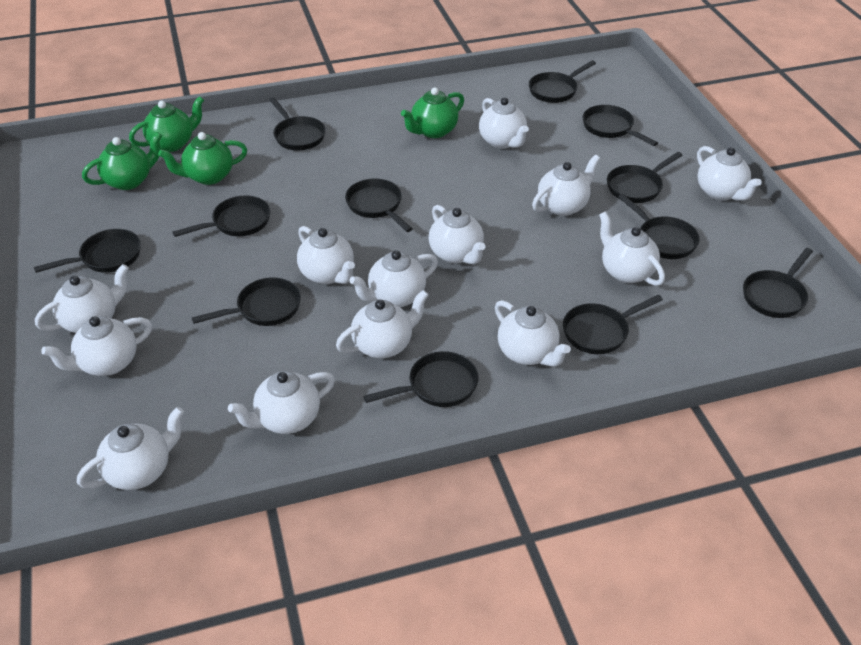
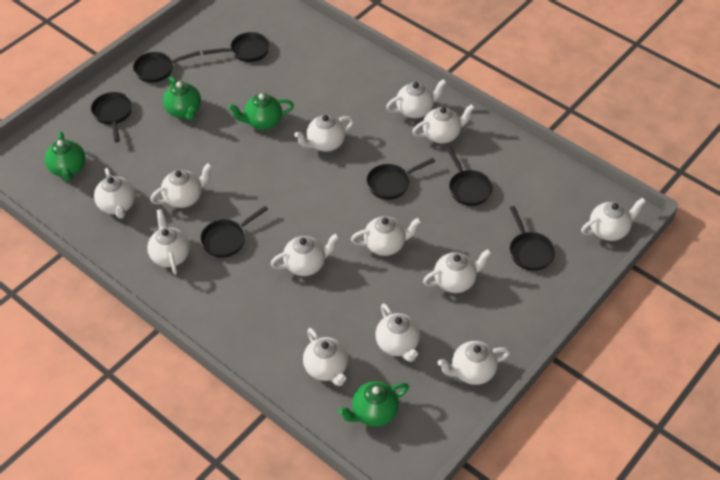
black pan: 12 -> 7

